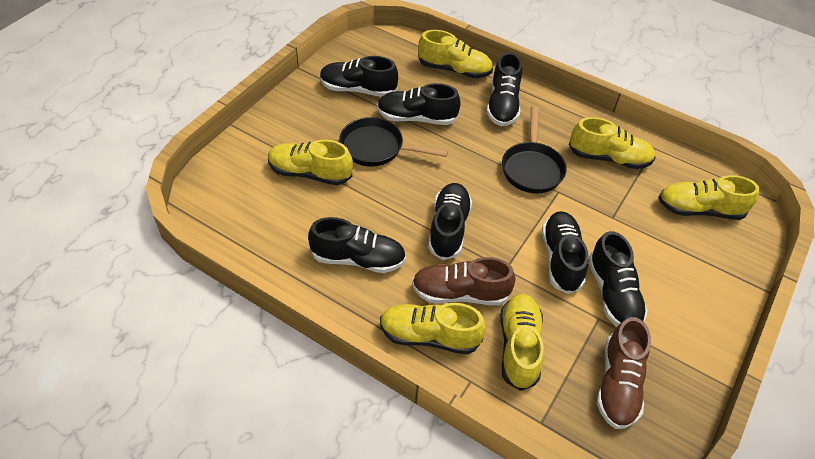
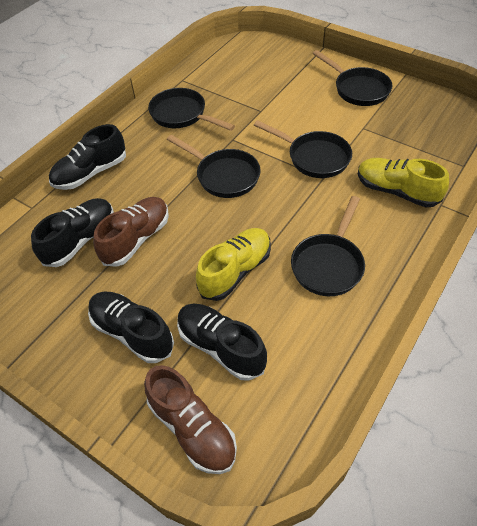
black pan: 2 -> 5
black shoe: 7 -> 4
yellow shoe: 6 -> 2

